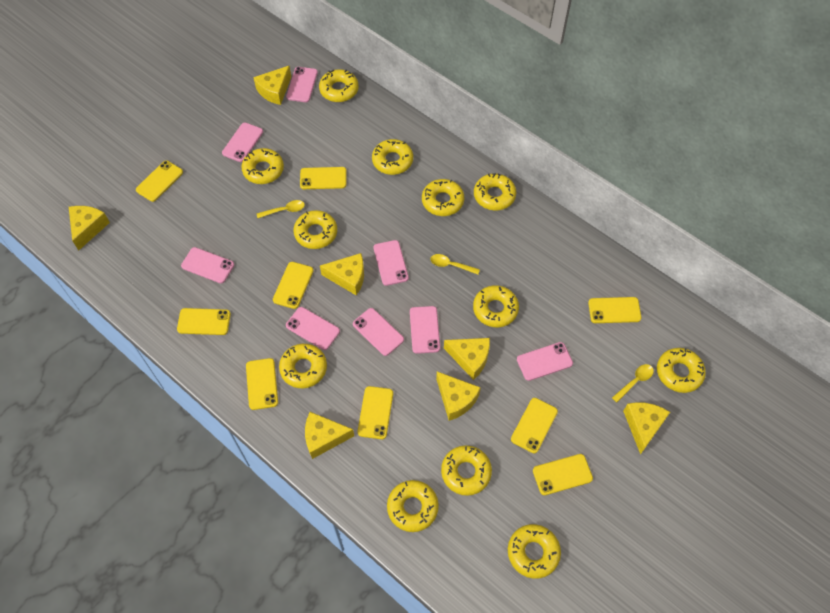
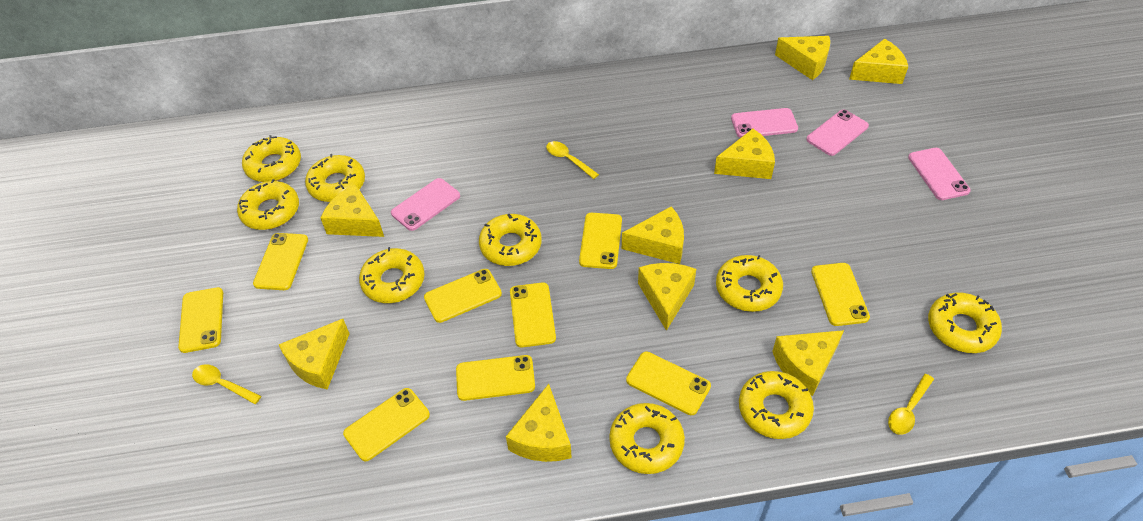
pink phone: 8 -> 4
yellow cheese: 7 -> 9
yellow donut: 12 -> 9

